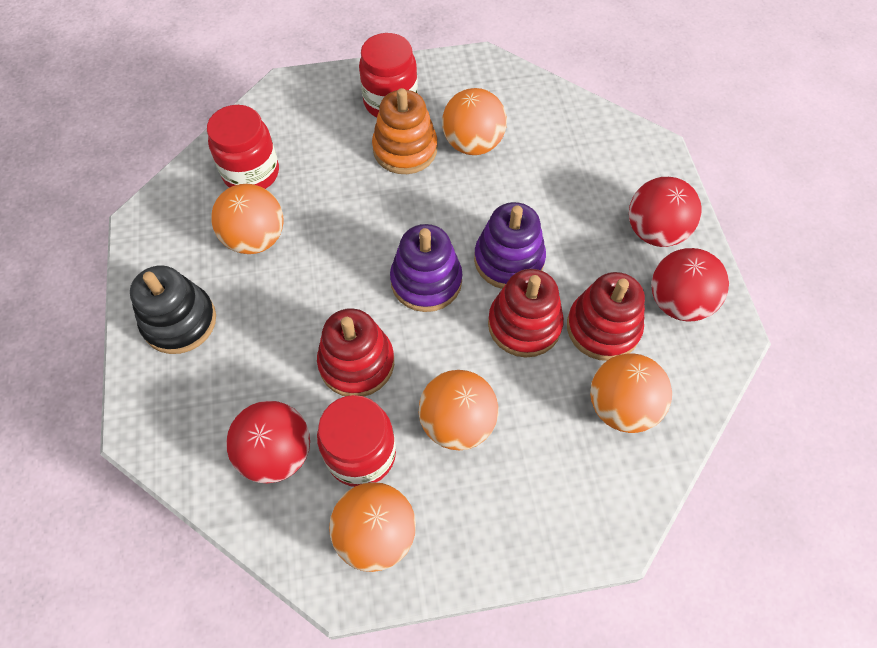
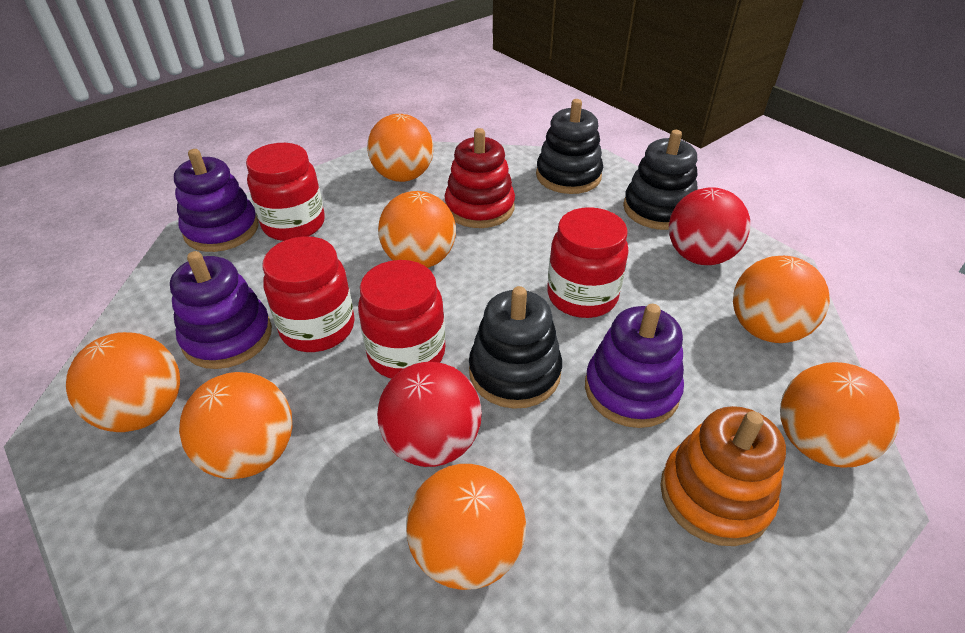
black stacking toy: 1 -> 3
orange ball: 5 -> 7
purple stacking toy: 2 -> 3
red ball: 3 -> 2
red jar: 3 -> 4
red stacking toy: 3 -> 1

